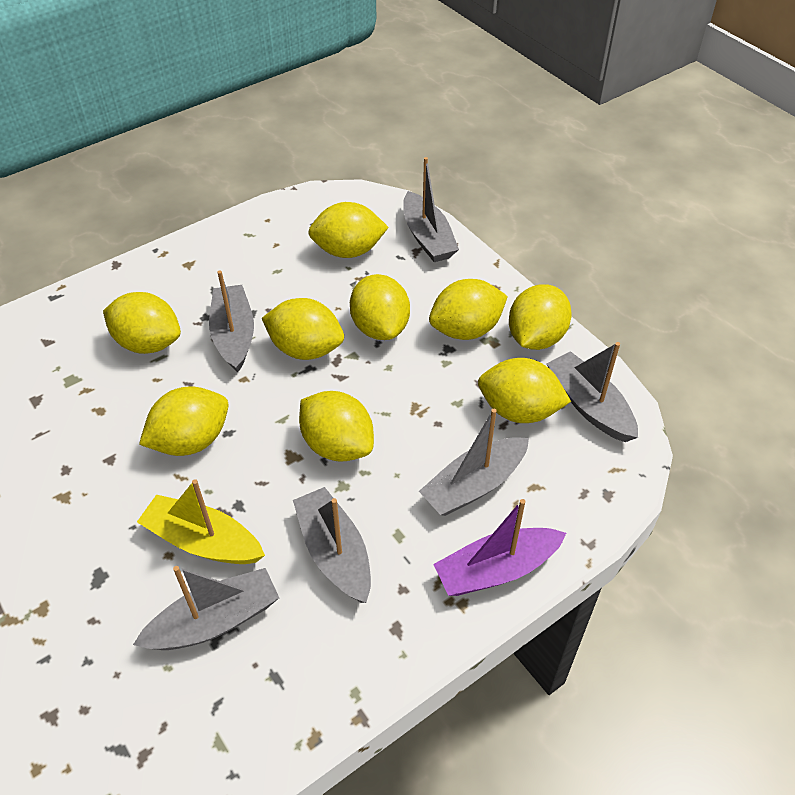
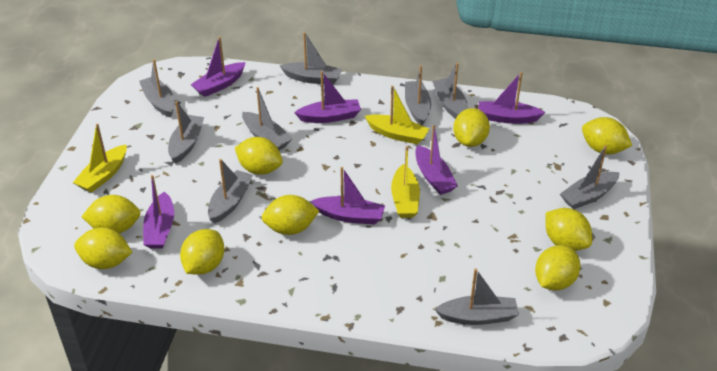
grey boat: 6 -> 9
purple boat: 1 -> 6
yellow boat: 1 -> 3

